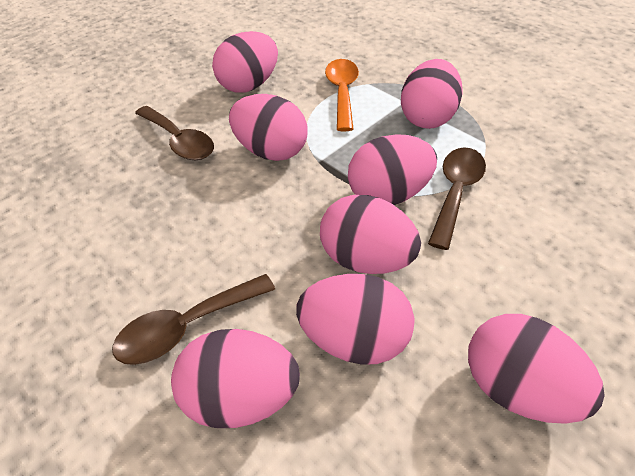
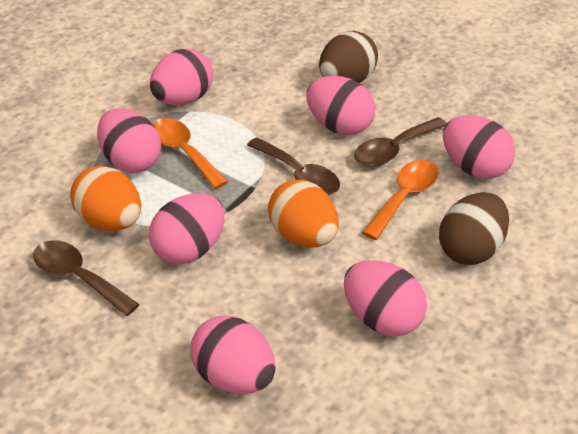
brown egg: 0 -> 2
orange egg: 0 -> 2
orange spoon: 1 -> 2
pink egg: 8 -> 7

